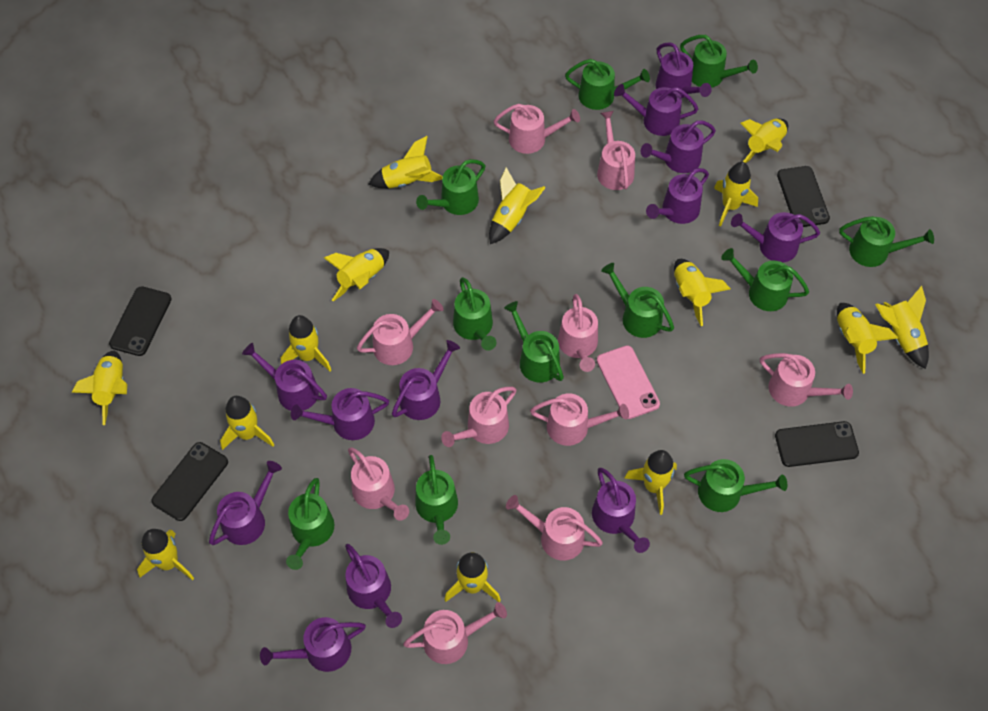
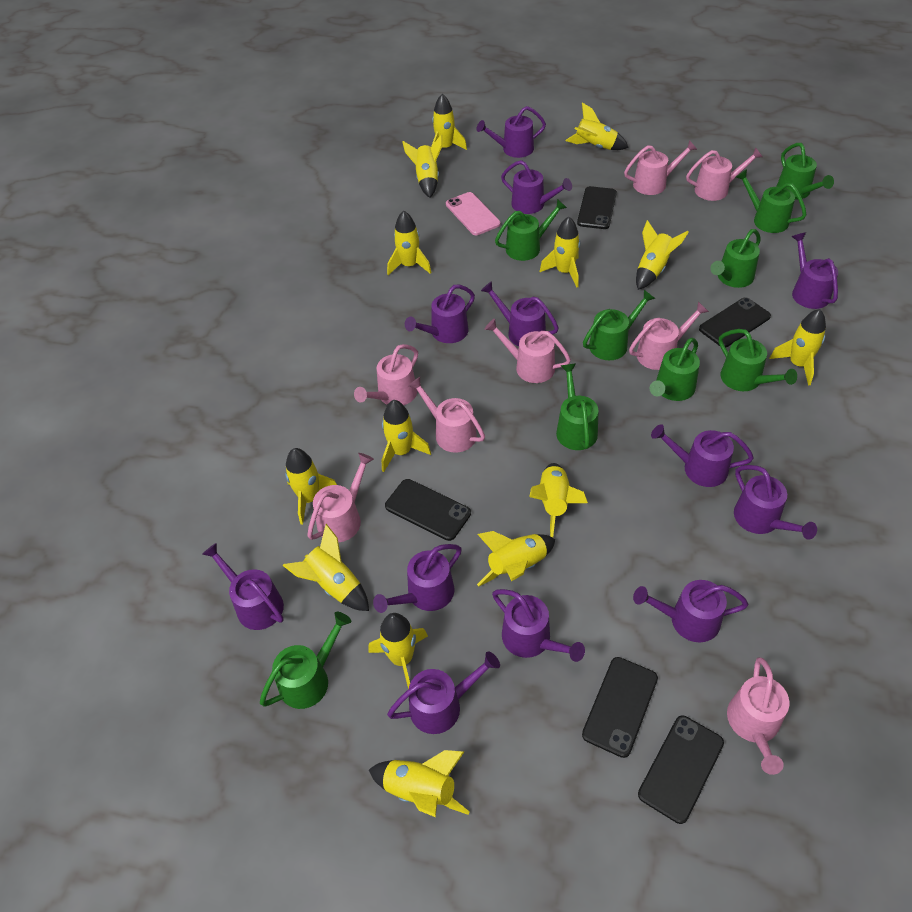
black phone: 4 -> 5
green watering can: 11 -> 9
pink watering can: 10 -> 8

